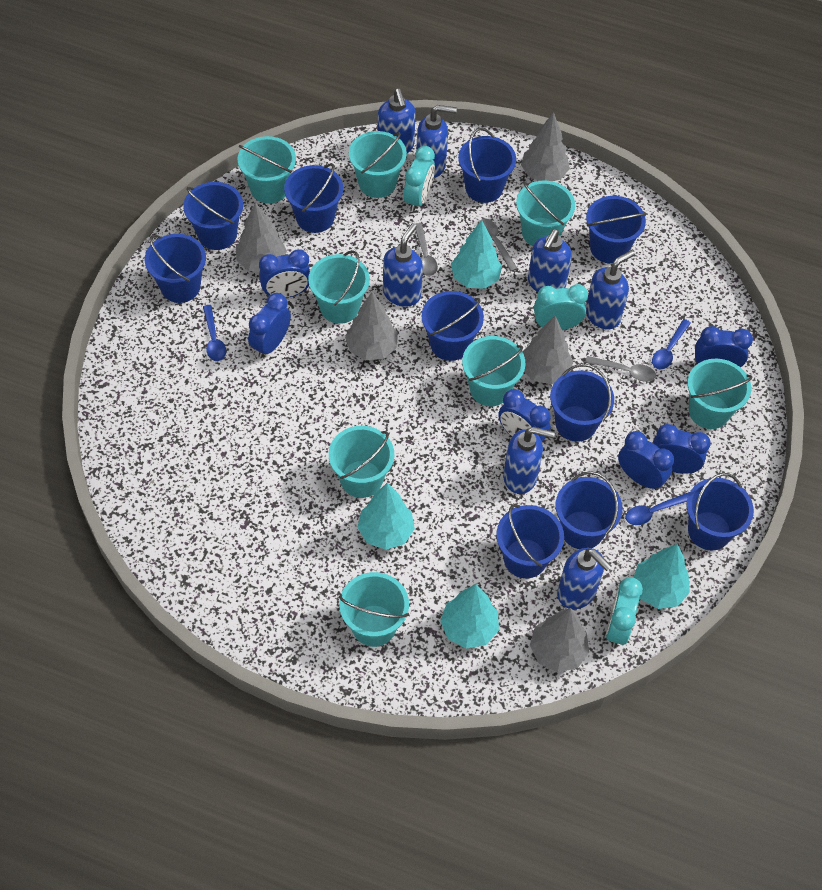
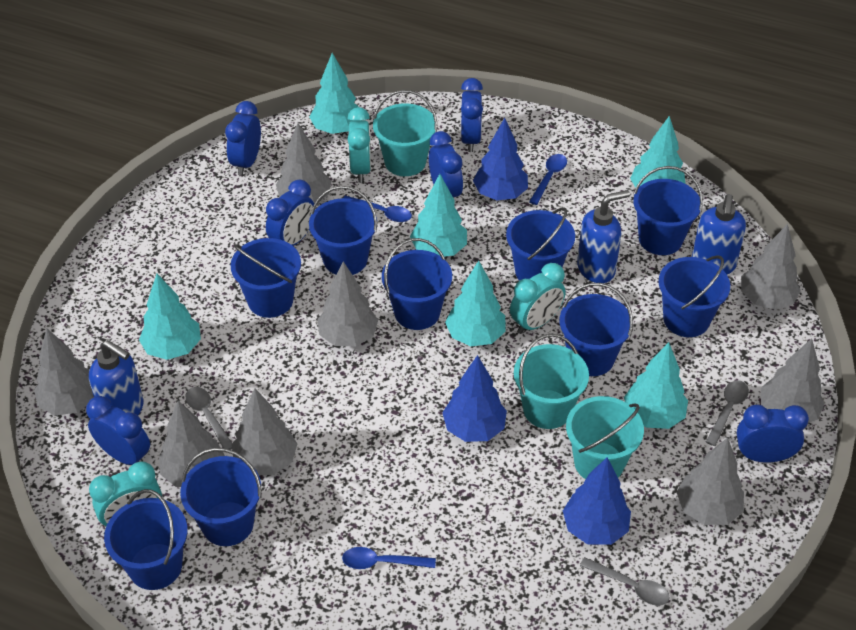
blue bucket: 10 -> 9
blue soap dispenser: 7 -> 3
blue tree: 0 -> 3
grey tree: 5 -> 8
turquoise bucket: 8 -> 3
turquoise tree: 4 -> 6

